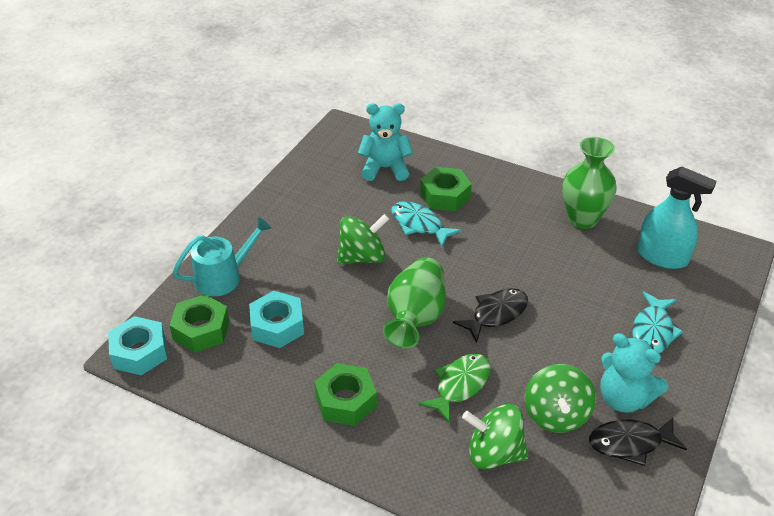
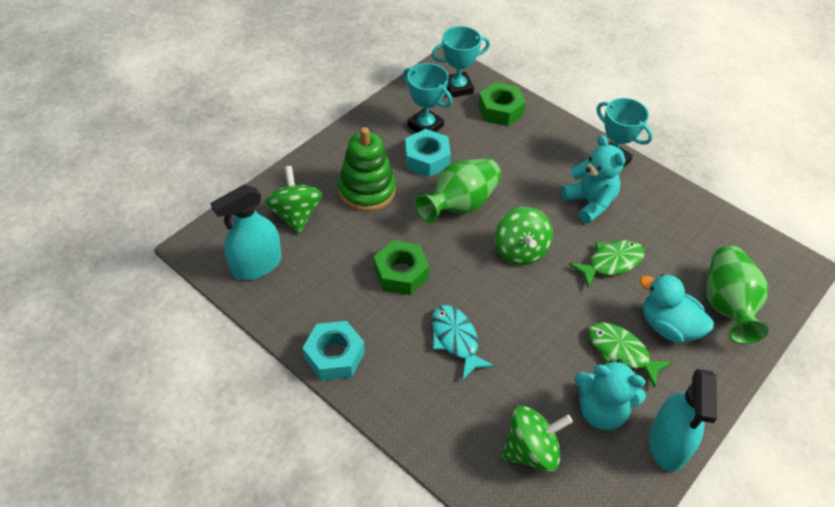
black fish: 2 -> 0
green fish: 1 -> 2
green nut: 3 -> 2
green stacking toy: 0 -> 1
turquoise duck: 0 -> 1
turquoise fish: 2 -> 1
turquoise spray bottle: 1 -> 2
turquoise trophy: 0 -> 3
turquoise watering can: 1 -> 0

